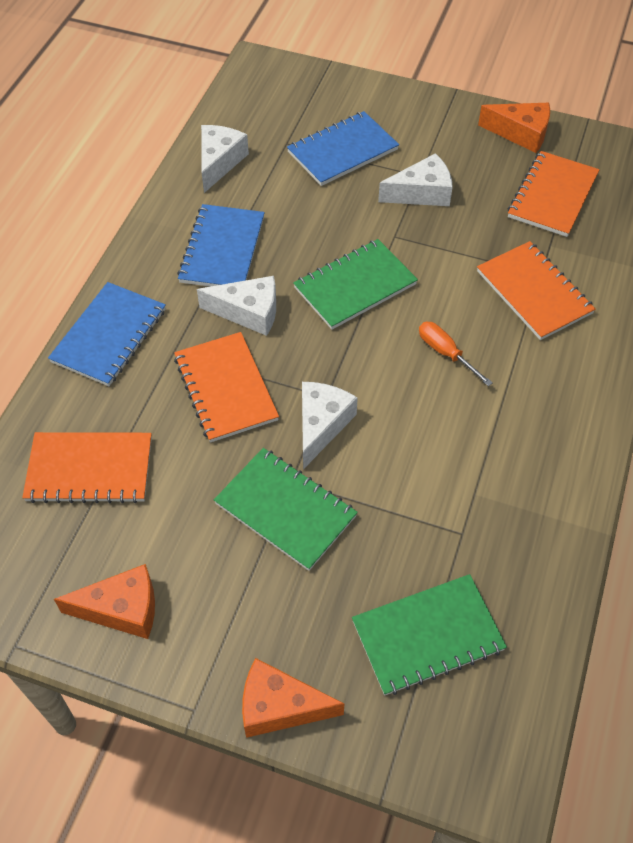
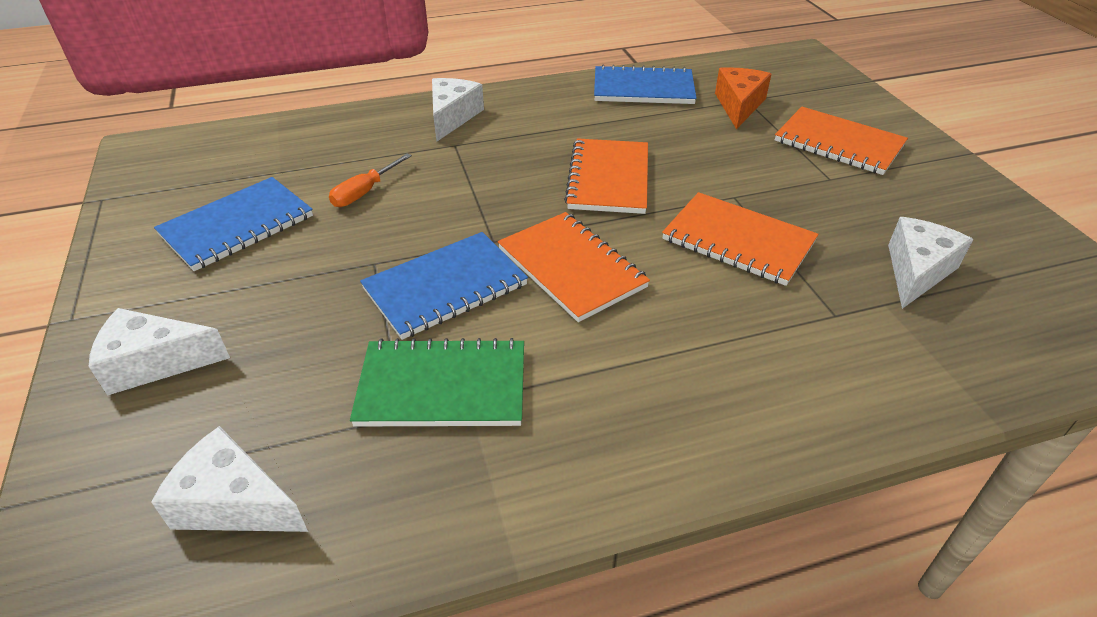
green notebook: 3 -> 1
orange cheese: 3 -> 1

